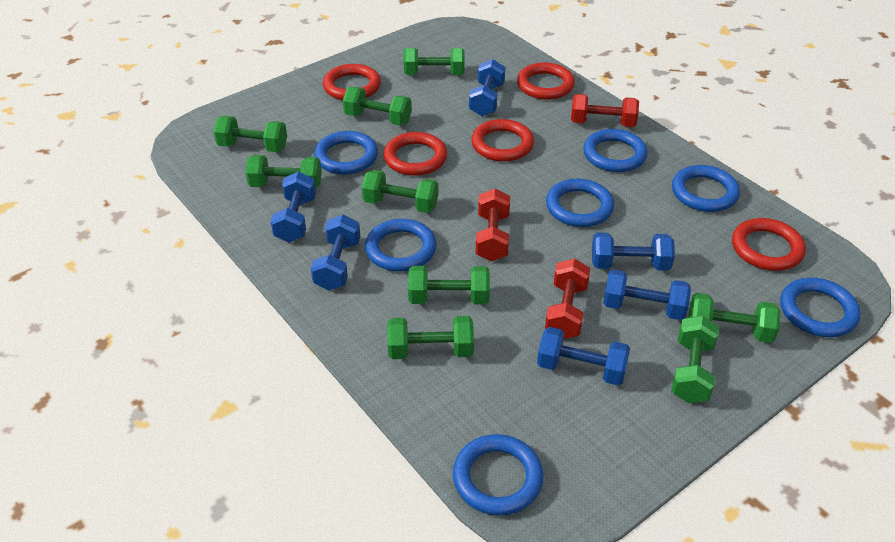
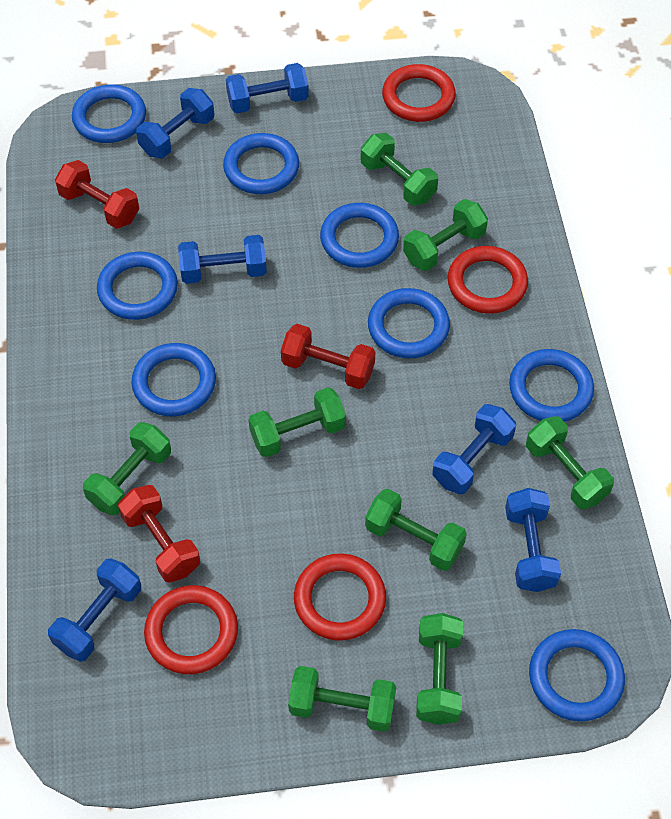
blue ring: 7 -> 8
green dumbbell: 9 -> 8
red ring: 5 -> 4

